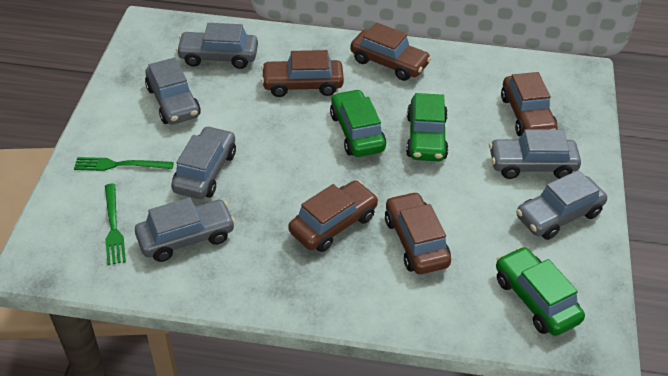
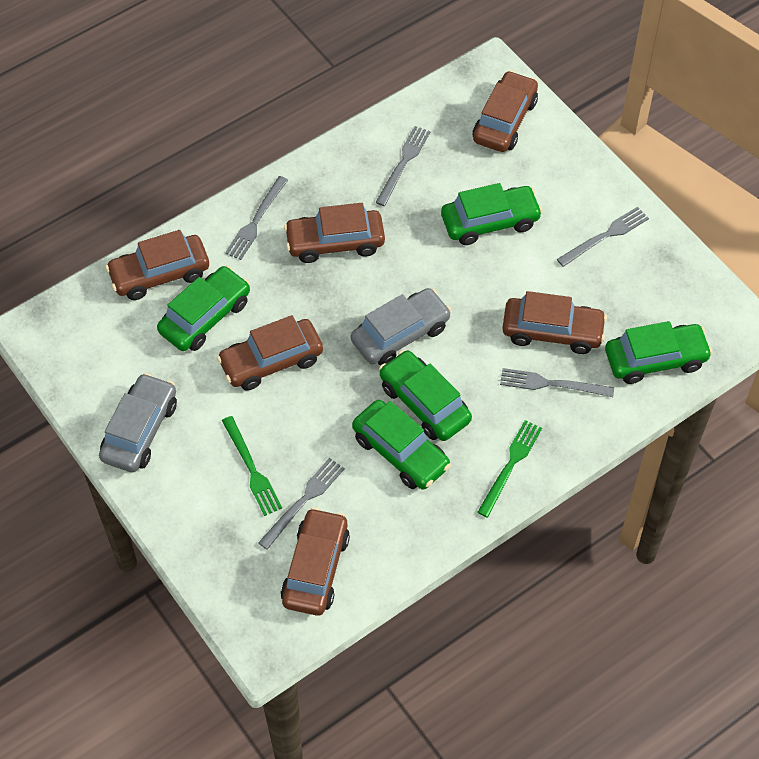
brown car: 5 -> 6
green car: 3 -> 5
grey car: 6 -> 2
grey fork: 0 -> 5

